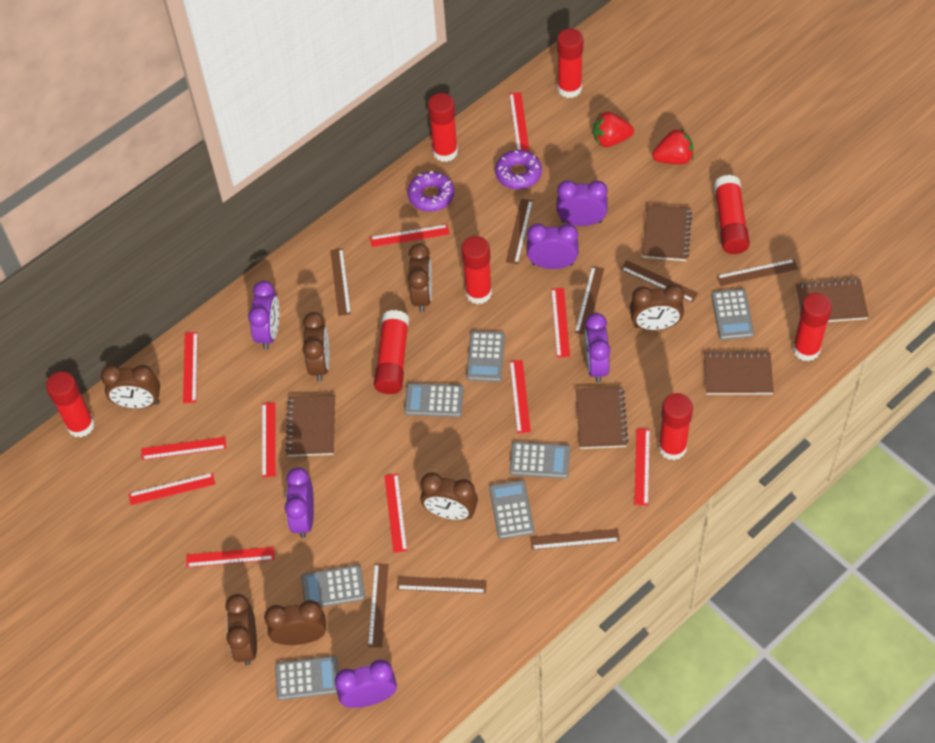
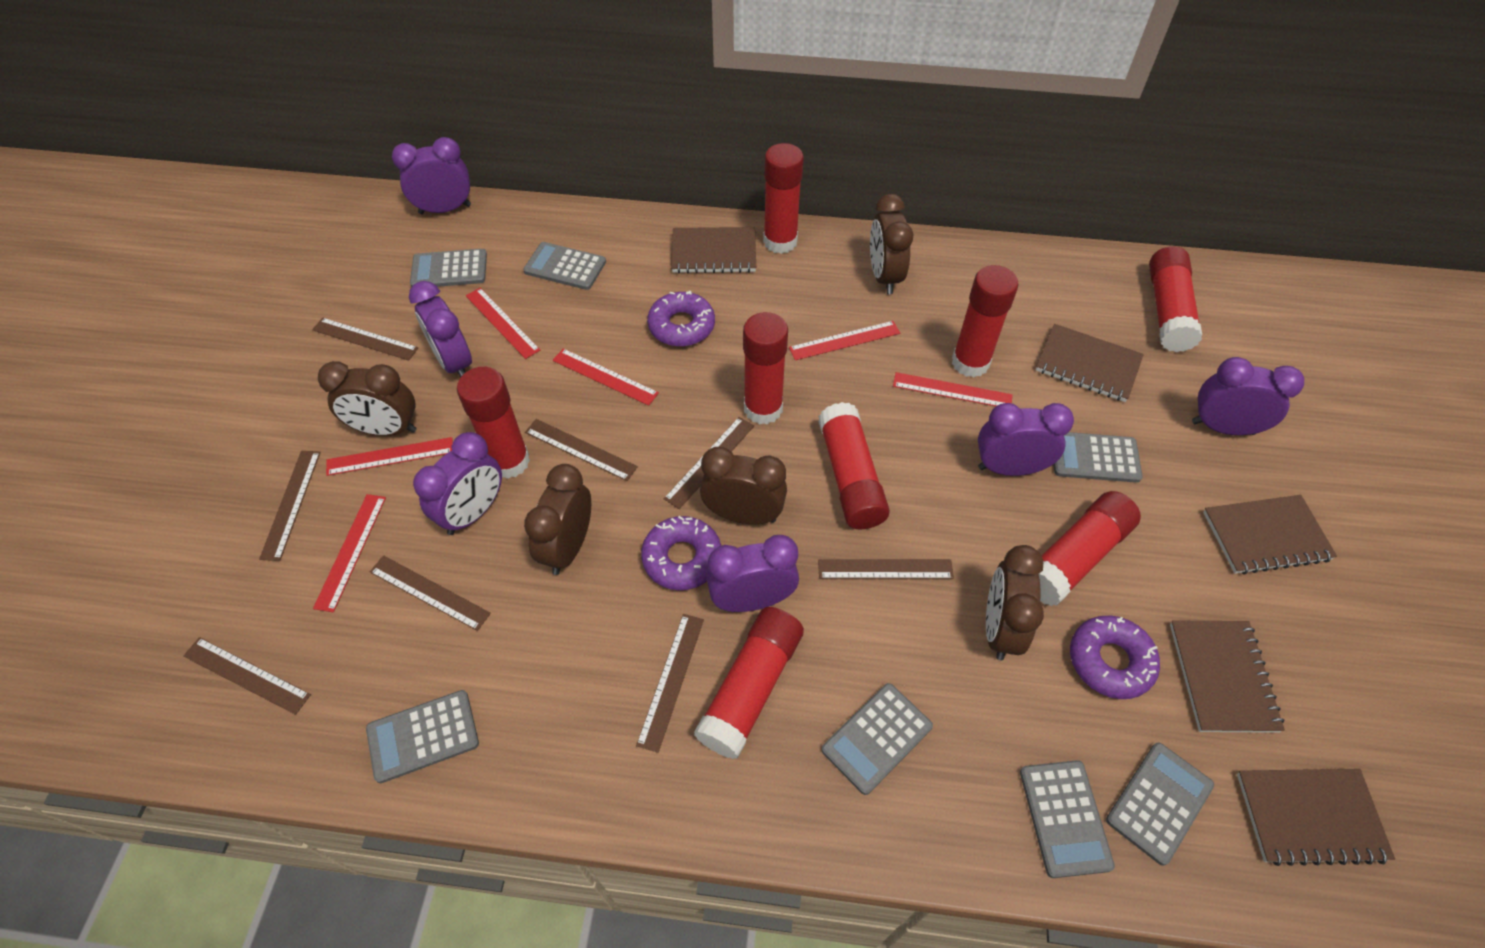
brown clock: 7 -> 5
purple donut: 2 -> 3
red ruler: 11 -> 6
red strawberry: 2 -> 0

